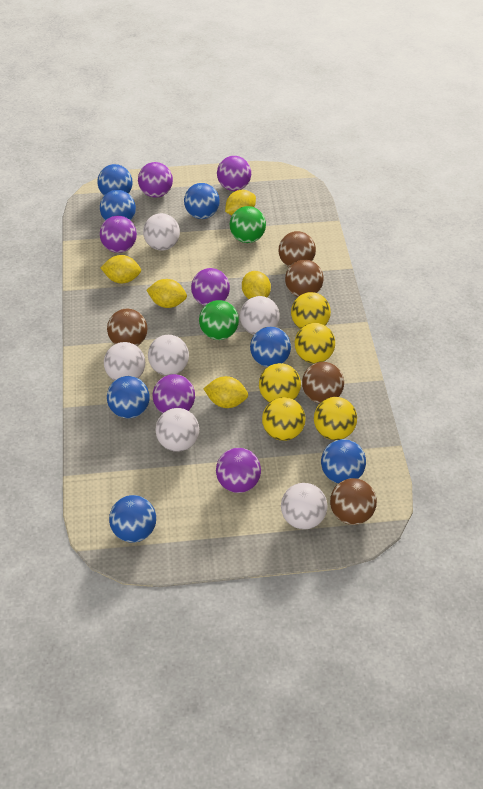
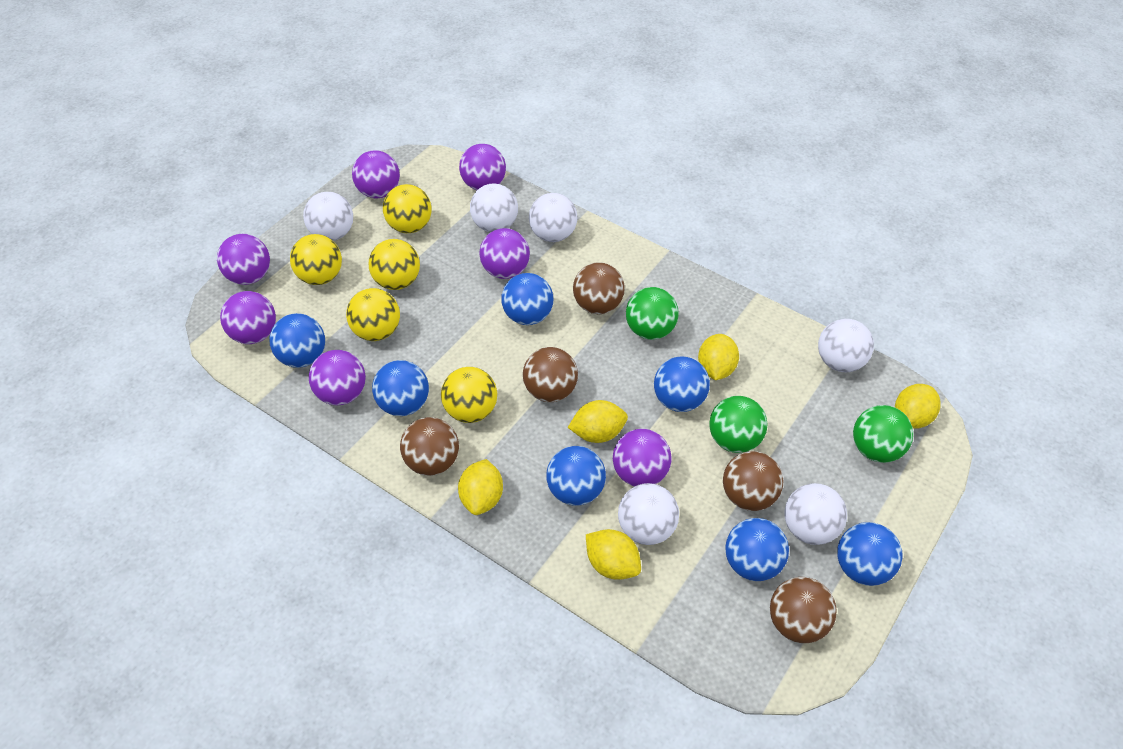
green ball: 2 -> 3
purple ball: 6 -> 7

